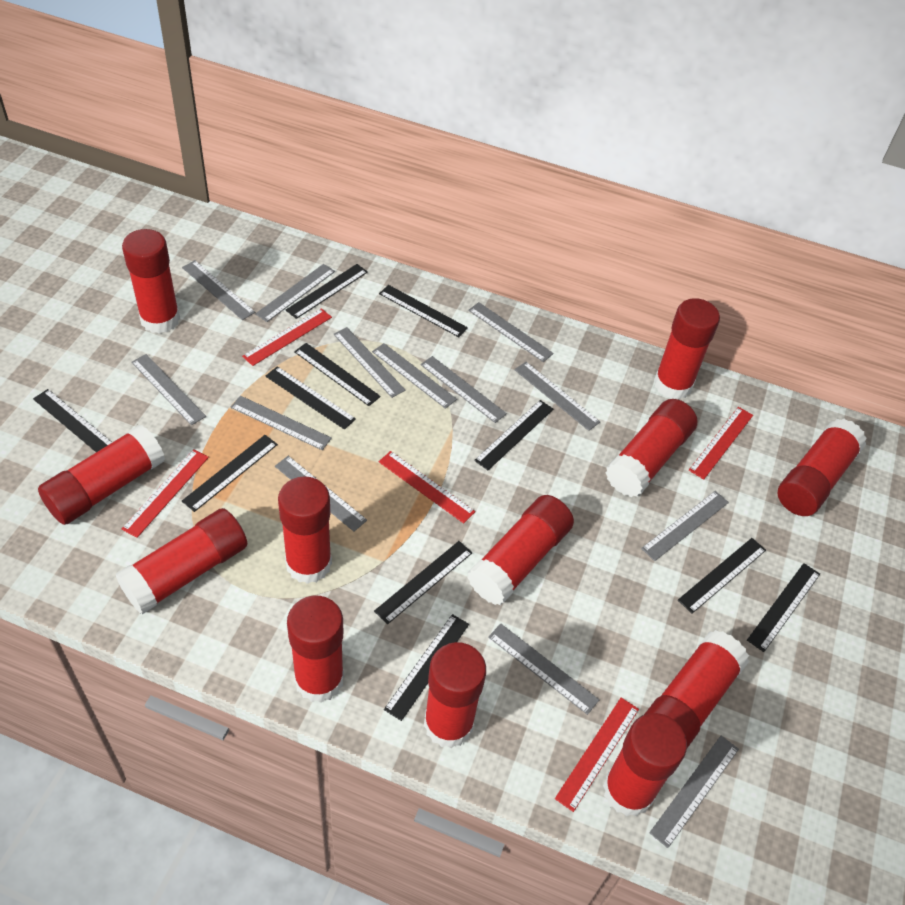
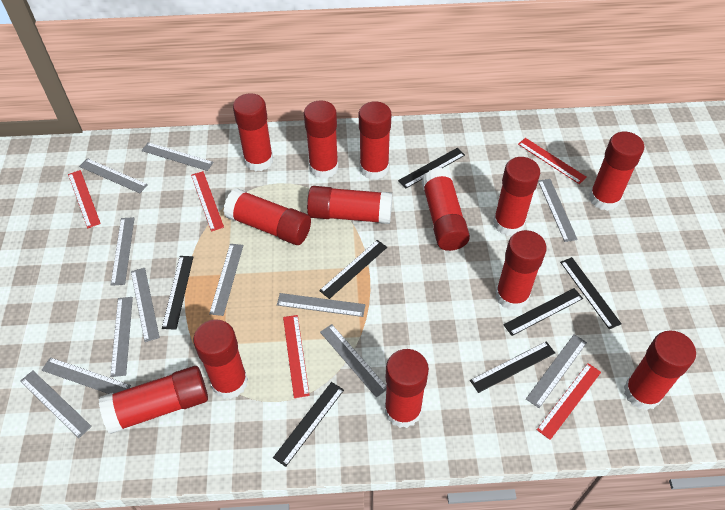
black ruler: 11 -> 7
grey ruler: 13 -> 12
red glue stick: 12 -> 13

